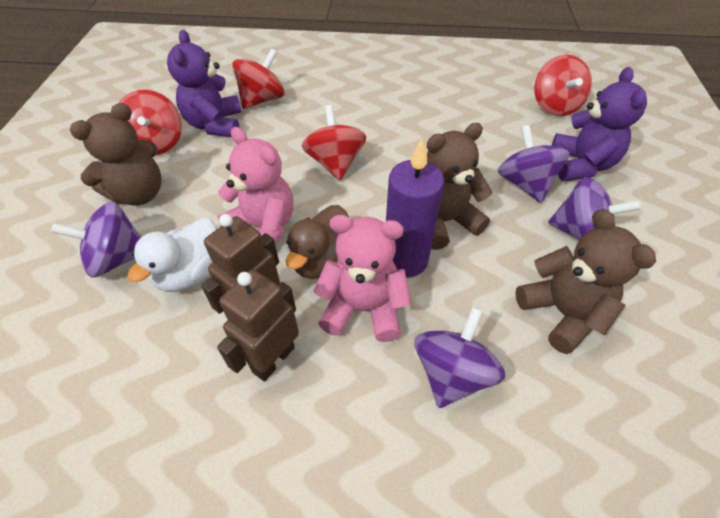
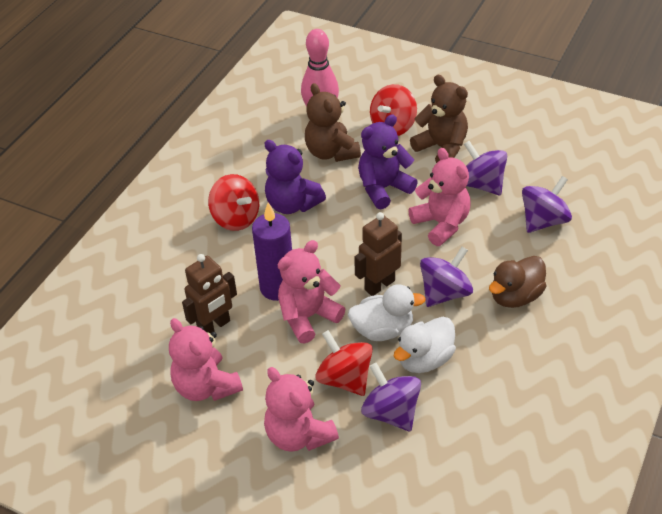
brown teddy bear: 3 -> 2
pink bowling pin: 0 -> 1
pink teddy bear: 2 -> 4
red spinning top: 4 -> 3
white duck: 1 -> 2

